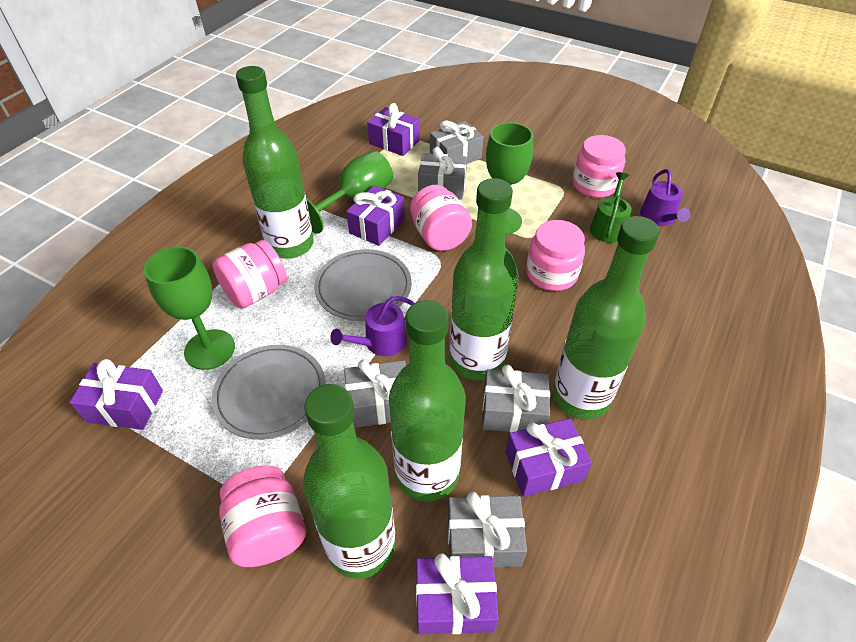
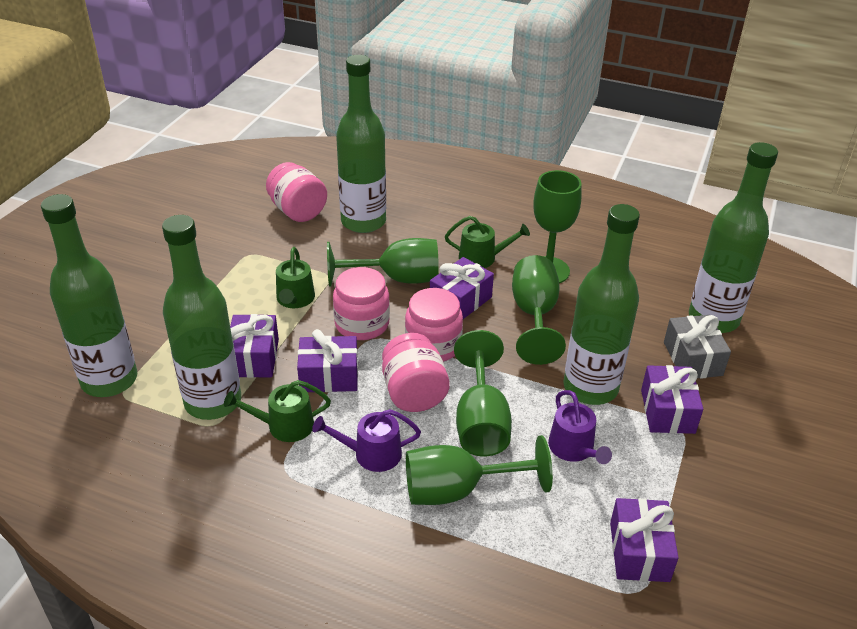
green goblet: 3 -> 5
green watering can: 1 -> 3
grey gift: 5 -> 1
grey plate: 2 -> 0
pink jar: 5 -> 4

